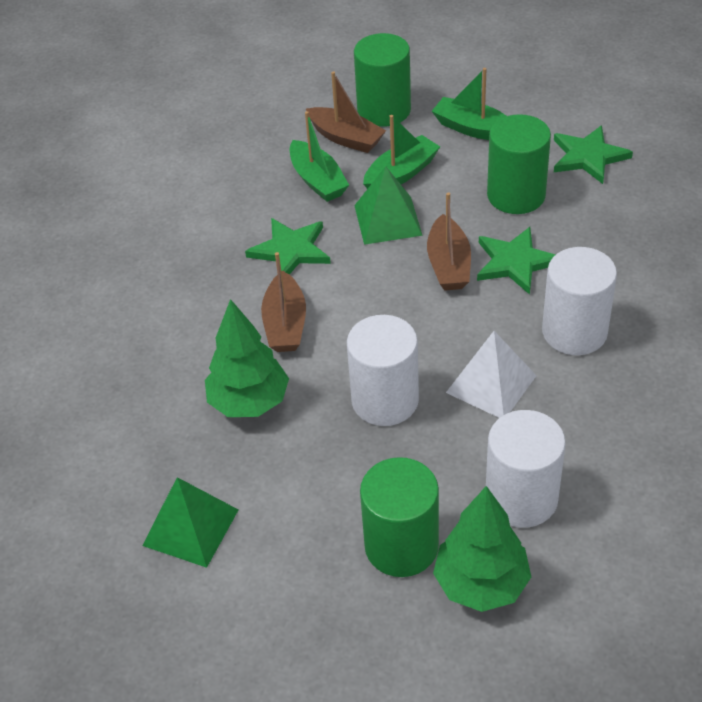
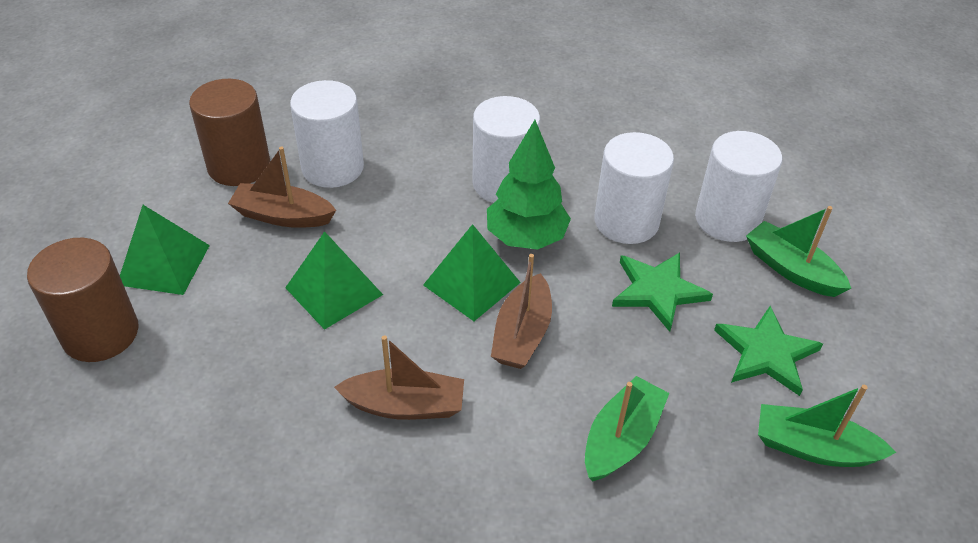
brown cylinder: 0 -> 2
green cylinder: 3 -> 0
green pyramid: 2 -> 3
green star: 3 -> 2
green tree: 2 -> 1
white cylinder: 3 -> 4
white pyramid: 1 -> 0

